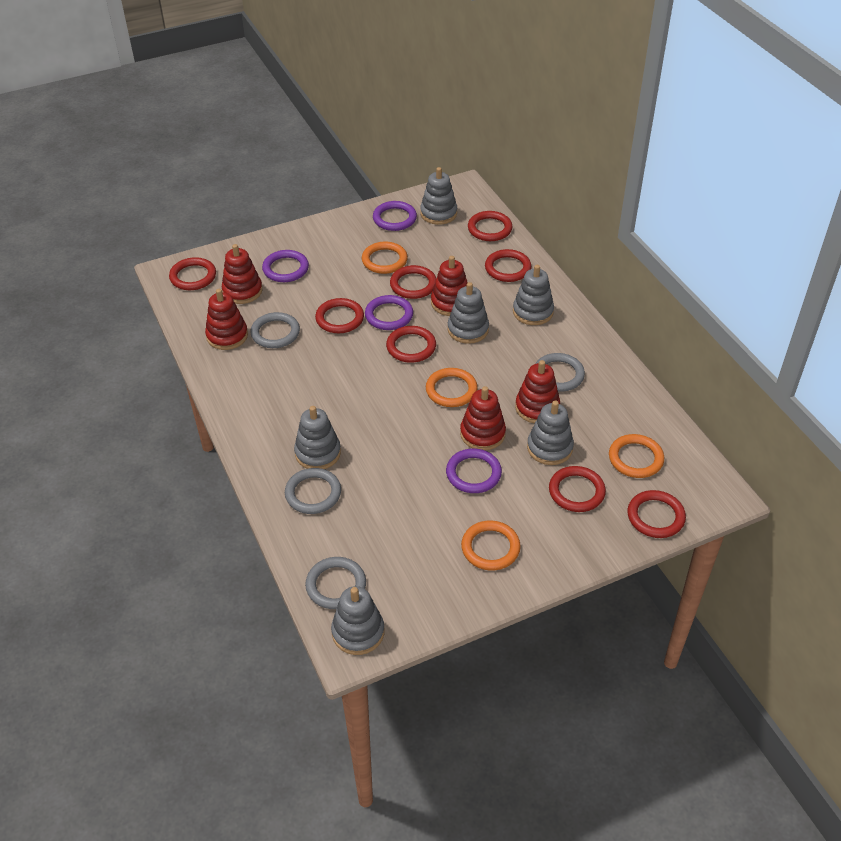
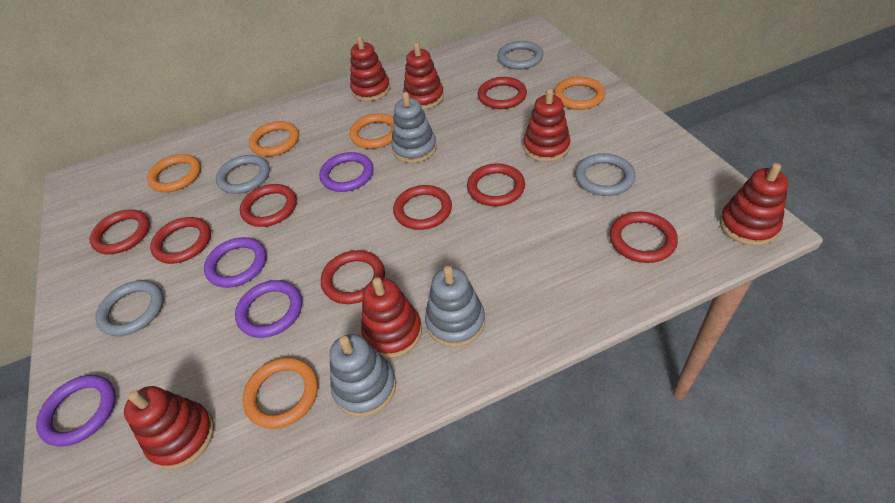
grey stacking toy: 6 -> 3
orange ring: 4 -> 5
red stacking toy: 5 -> 6

